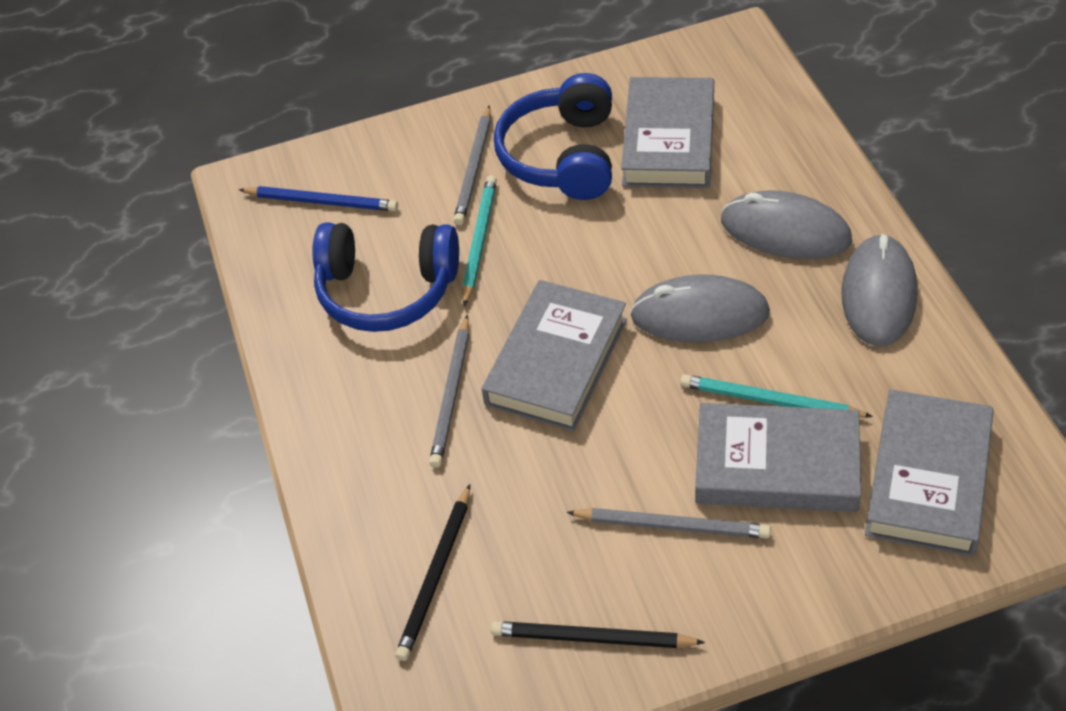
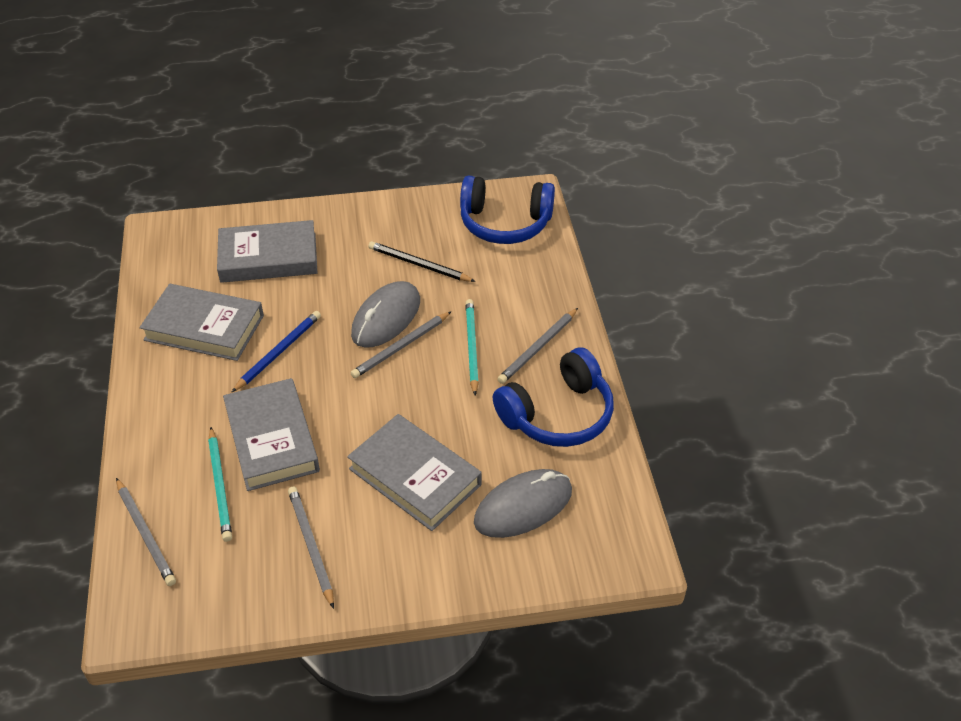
black pencil: 2 -> 1
grey mouse: 3 -> 2
grey pencil: 3 -> 4

